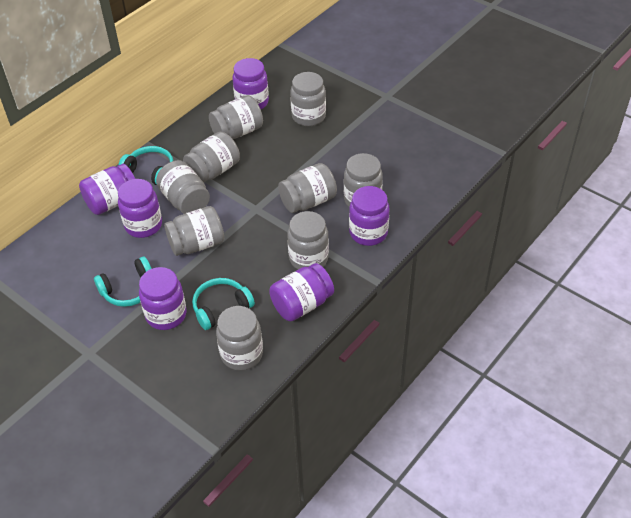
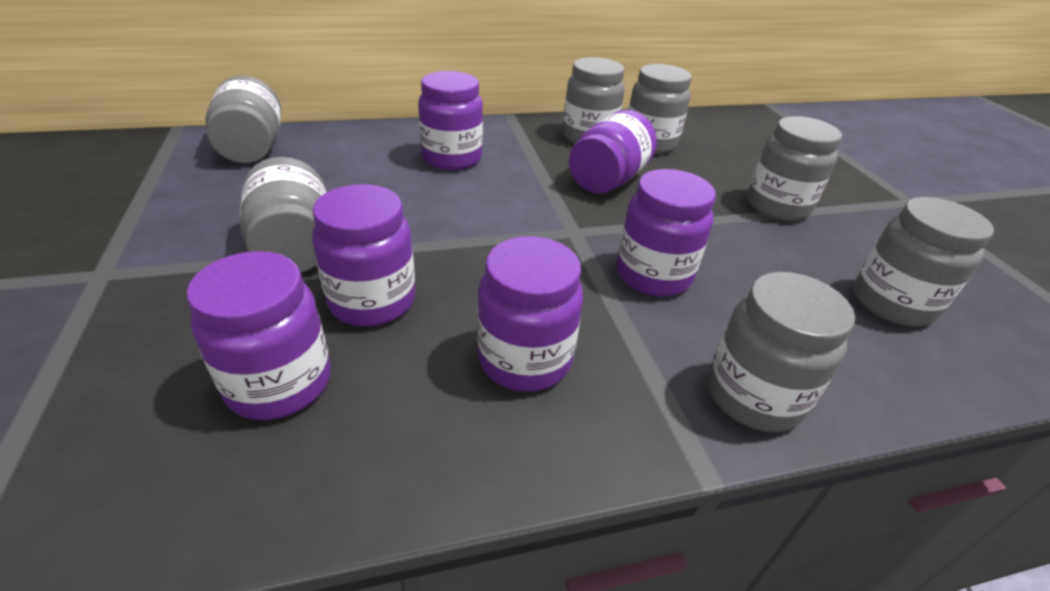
grey jar: 9 -> 7
turquoise headphones: 3 -> 0

